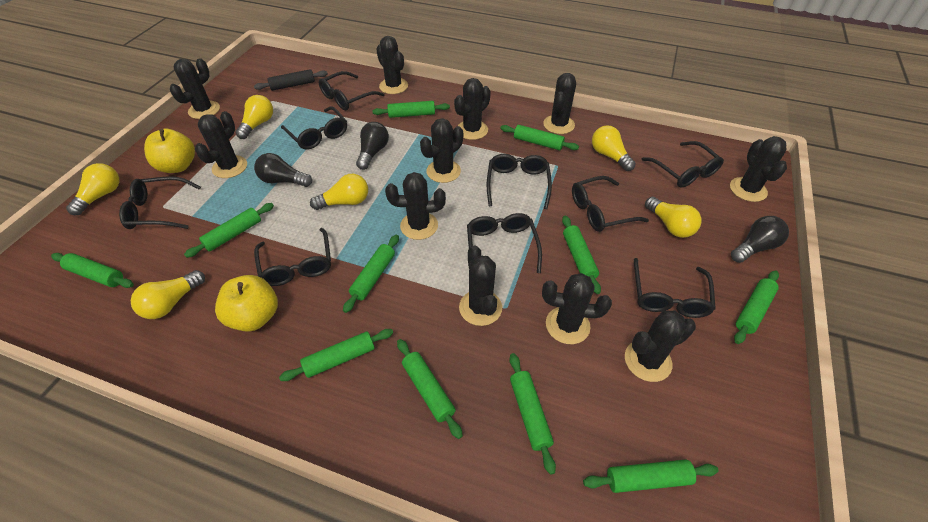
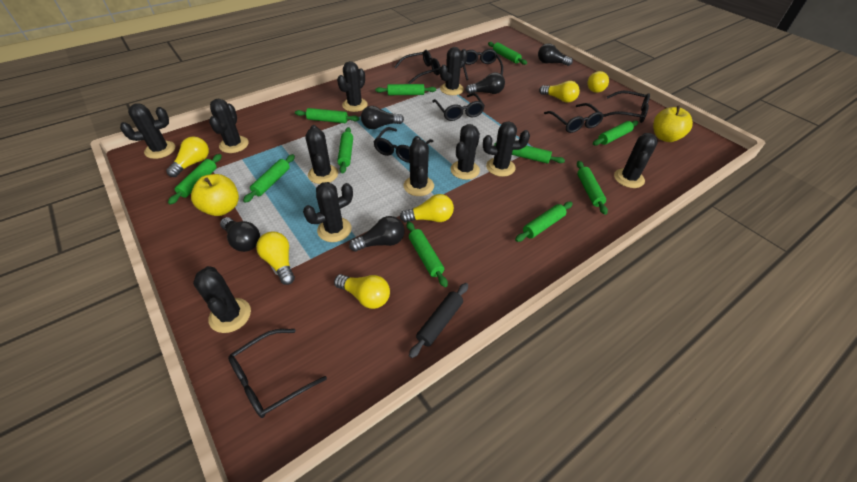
black glasses: 9 -> 7
black light bulb: 3 -> 5

